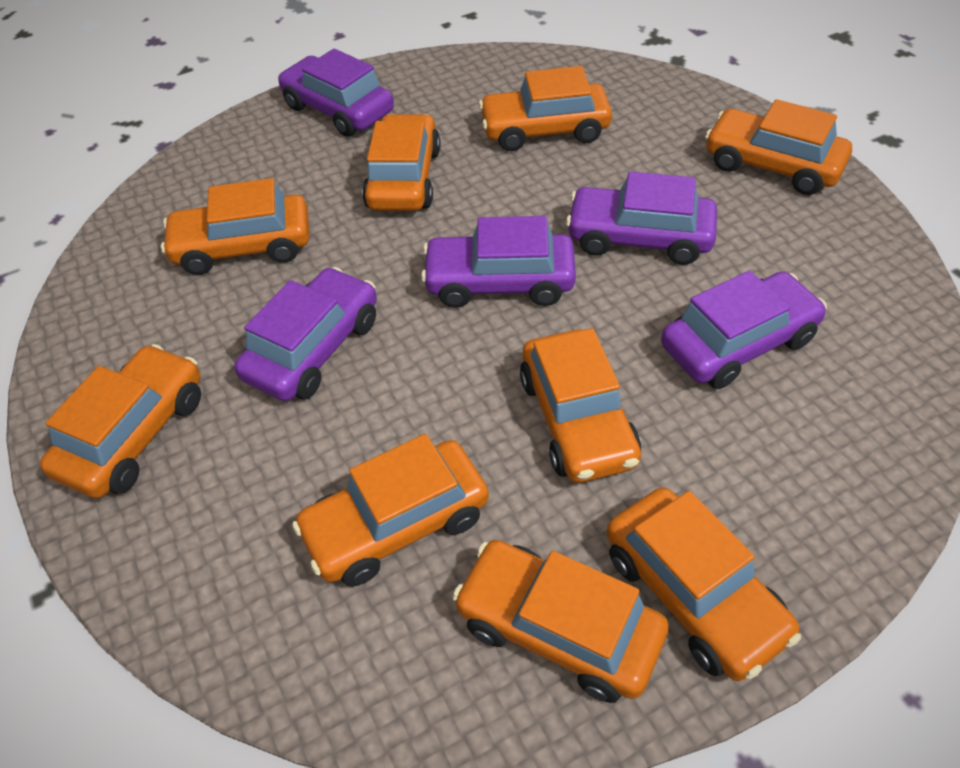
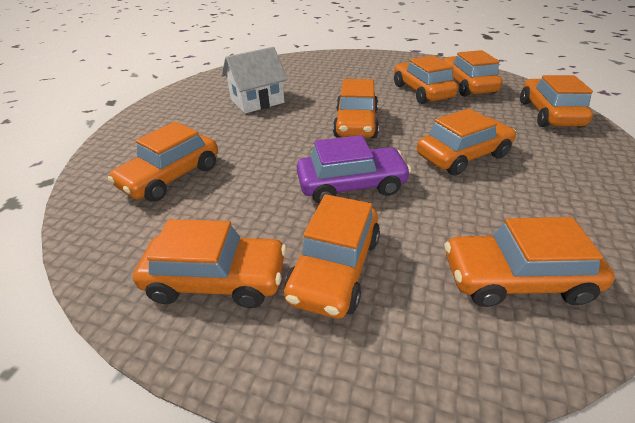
purple car: 5 -> 1
white house: 0 -> 1

